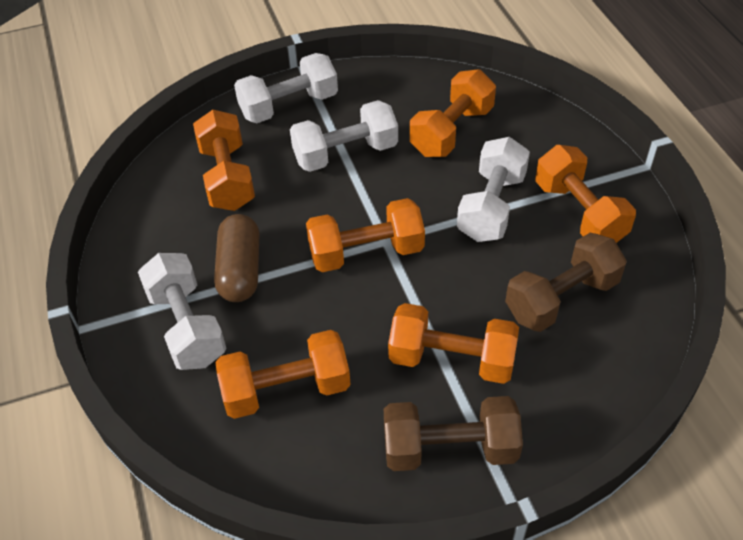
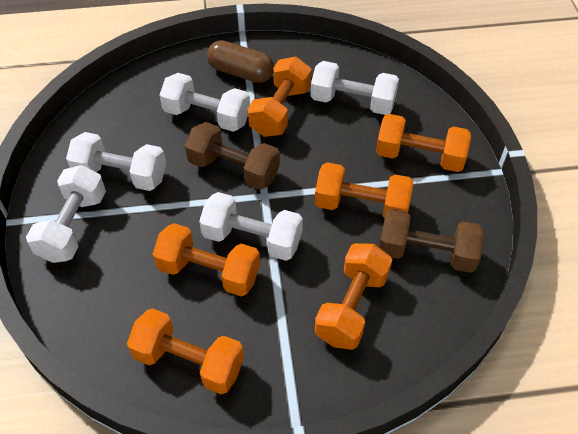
white dumbbell: 4 -> 5

